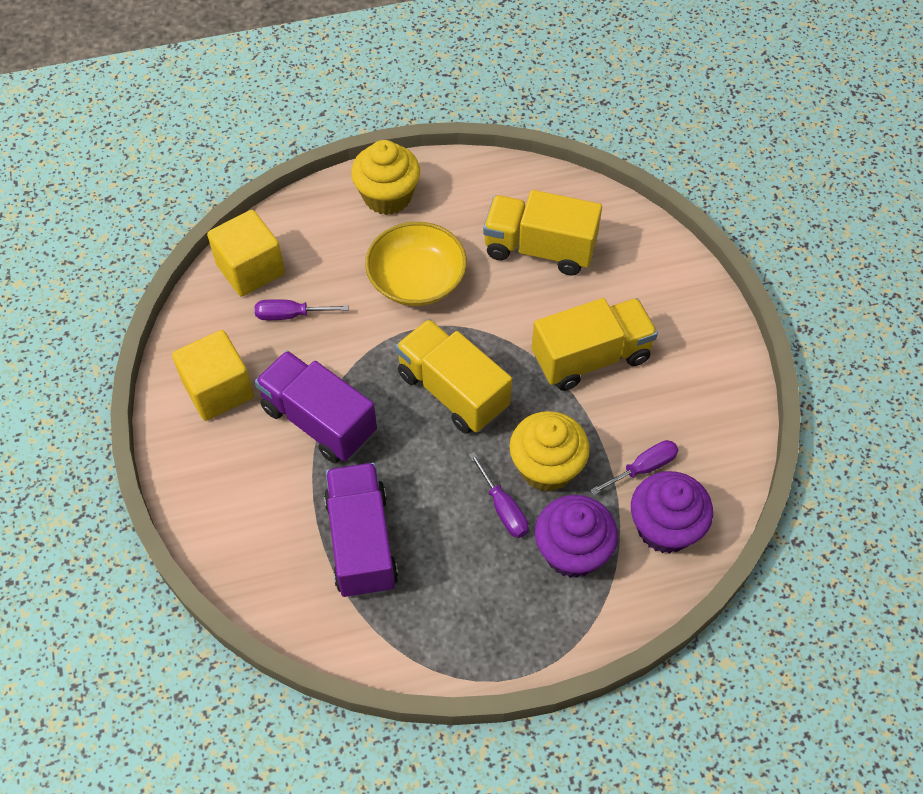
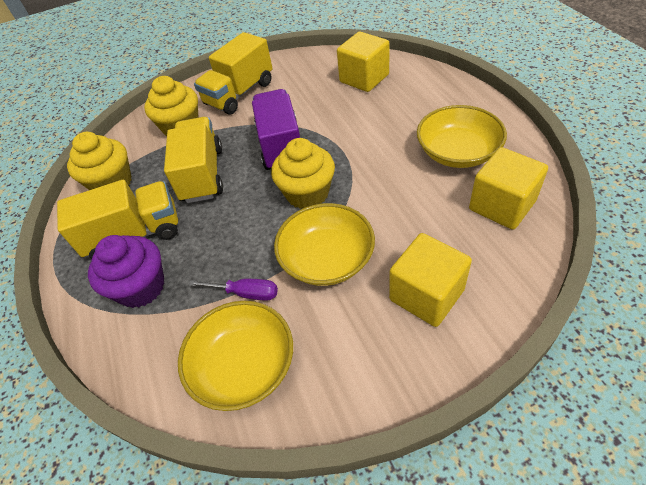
purple cupcake: 2 -> 1
purple screwdriver: 3 -> 1
purple truck: 2 -> 1
yellow bowl: 1 -> 3
yellow cube: 2 -> 3
yellow cupcake: 2 -> 3

